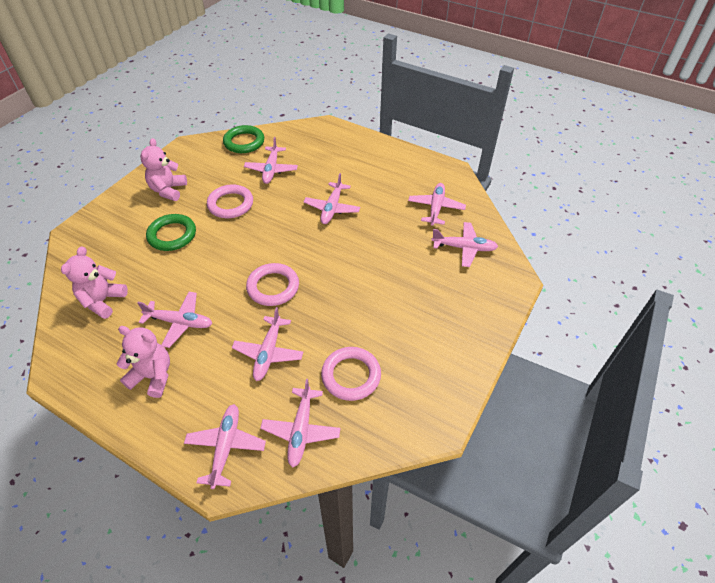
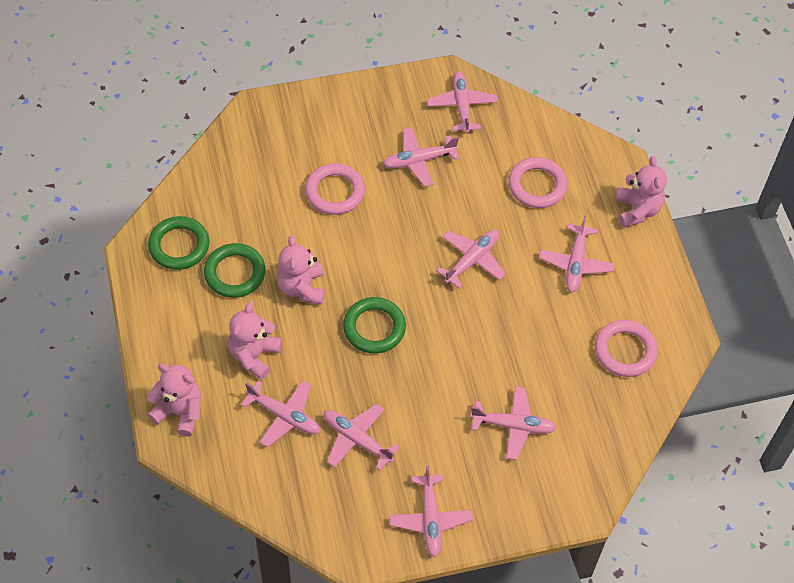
green ring: 2 -> 3
pink teddy bear: 3 -> 4

